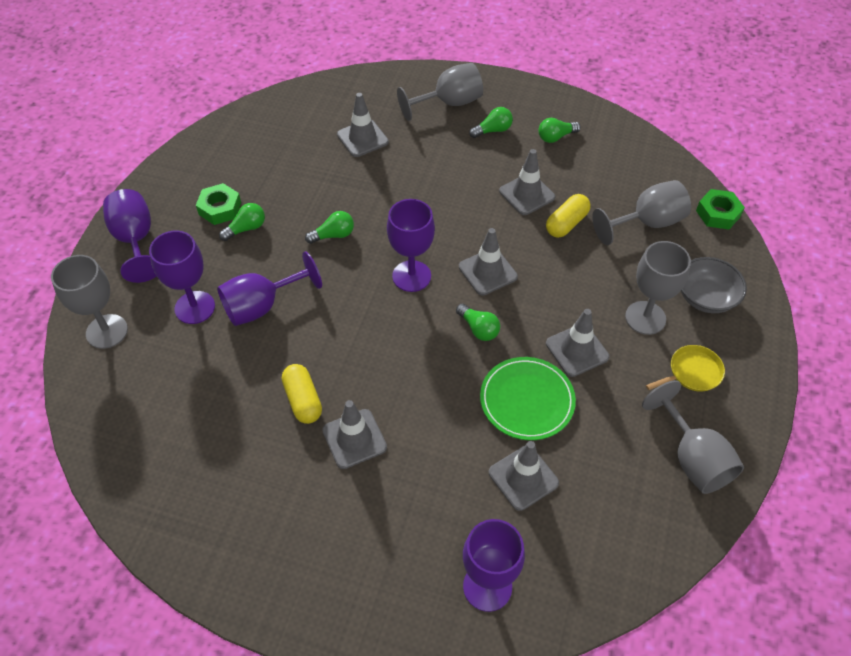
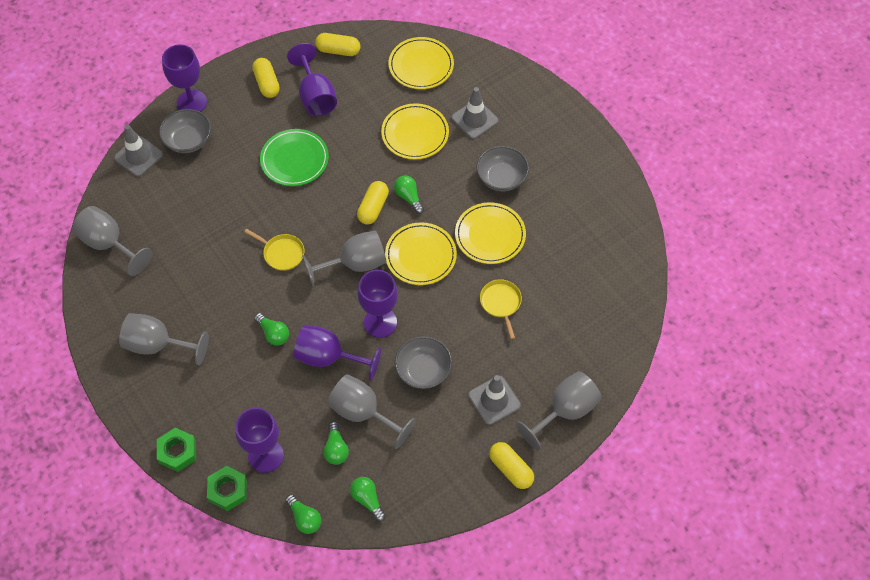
grey bowl: 1 -> 3
grey traffic cone: 6 -> 3
yellow capsule: 2 -> 4
yellow pan: 1 -> 2
yellow plate: 0 -> 4

